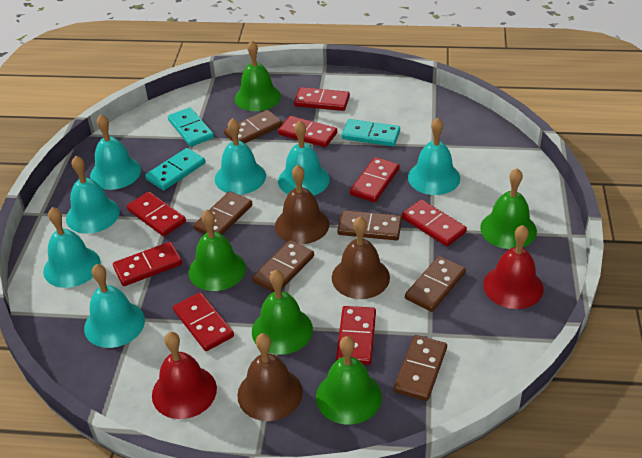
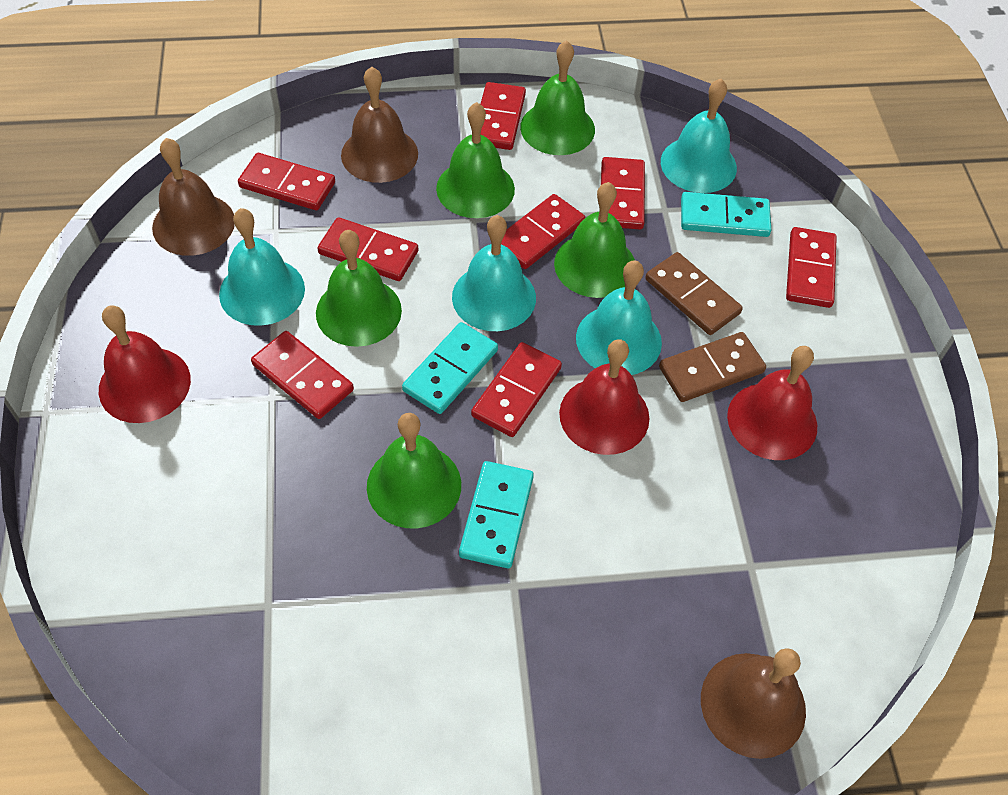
brown domino: 6 -> 2
red bell: 2 -> 3
turquoise bell: 7 -> 4

